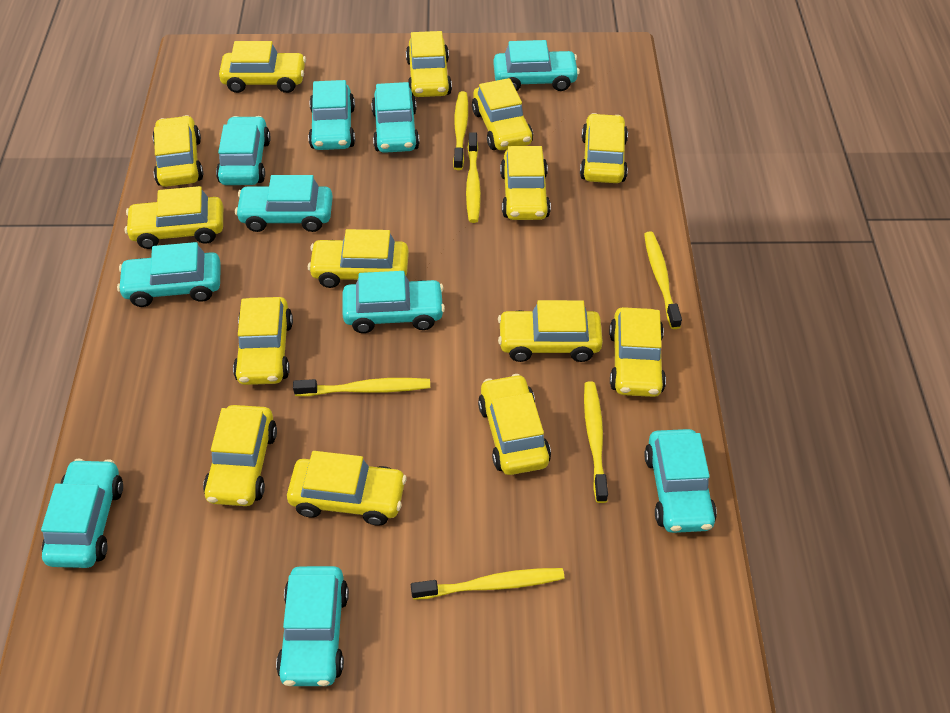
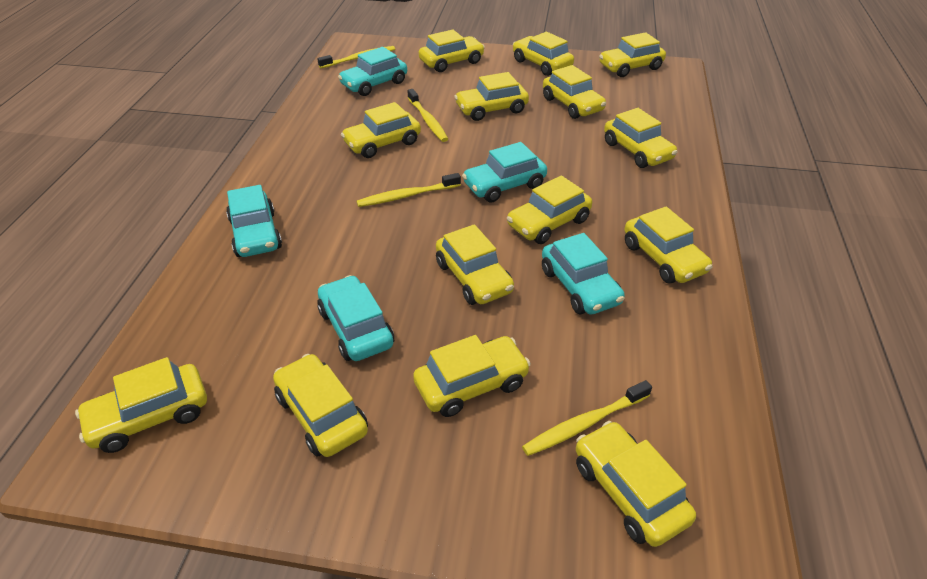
turquoise car: 10 -> 5
yellow toothbrush: 6 -> 4

